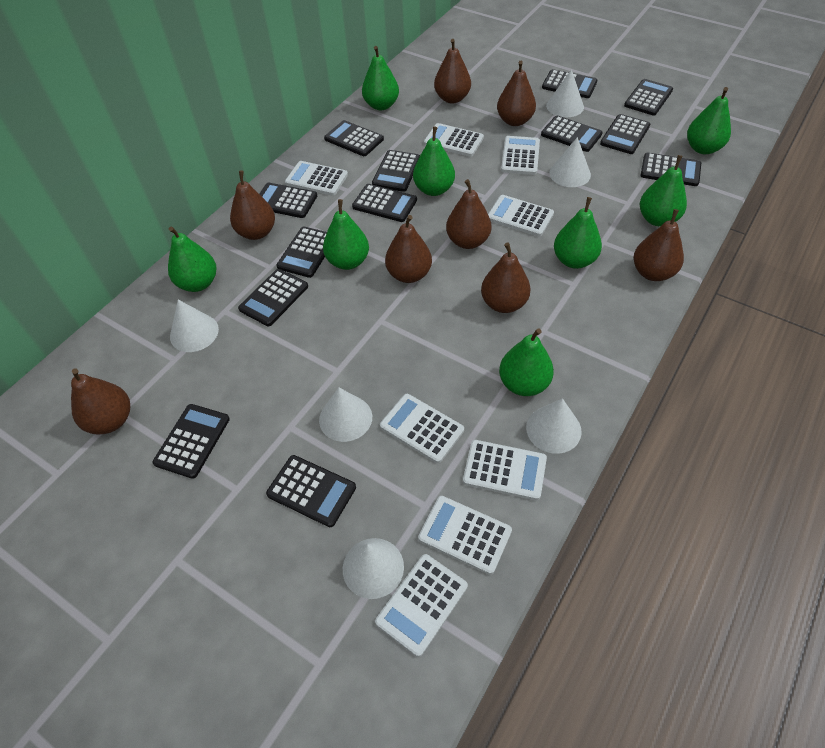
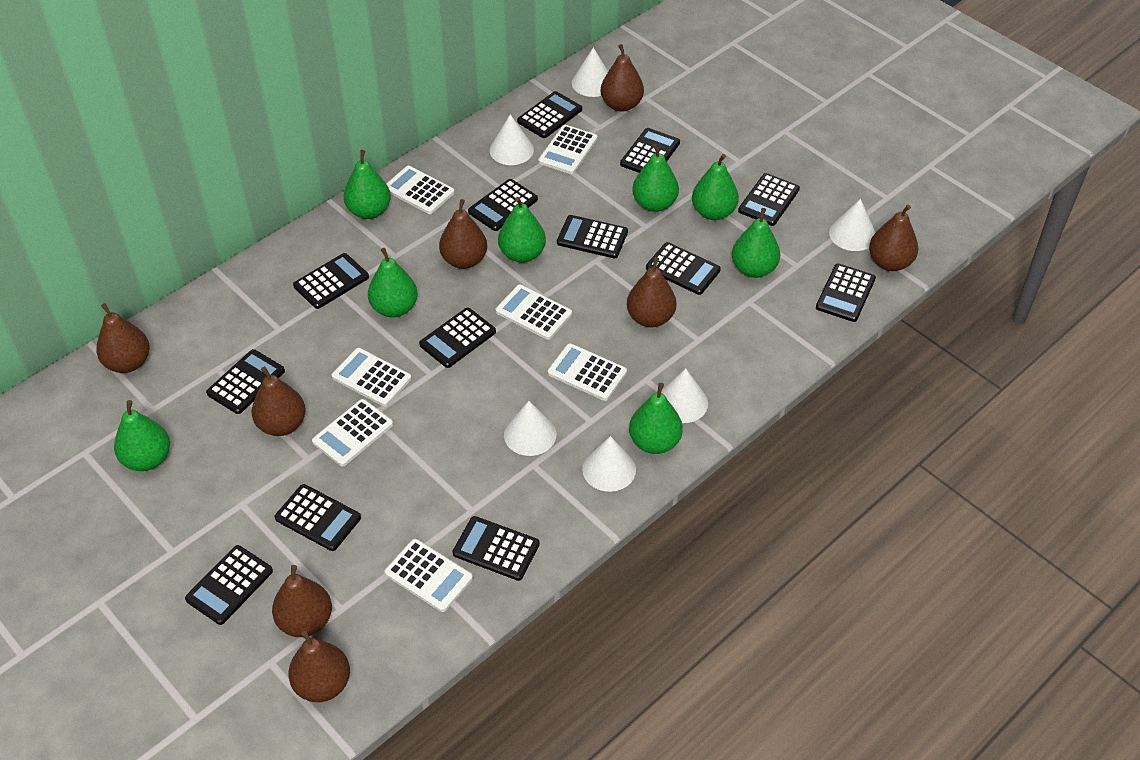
white calculator: 8 -> 7

